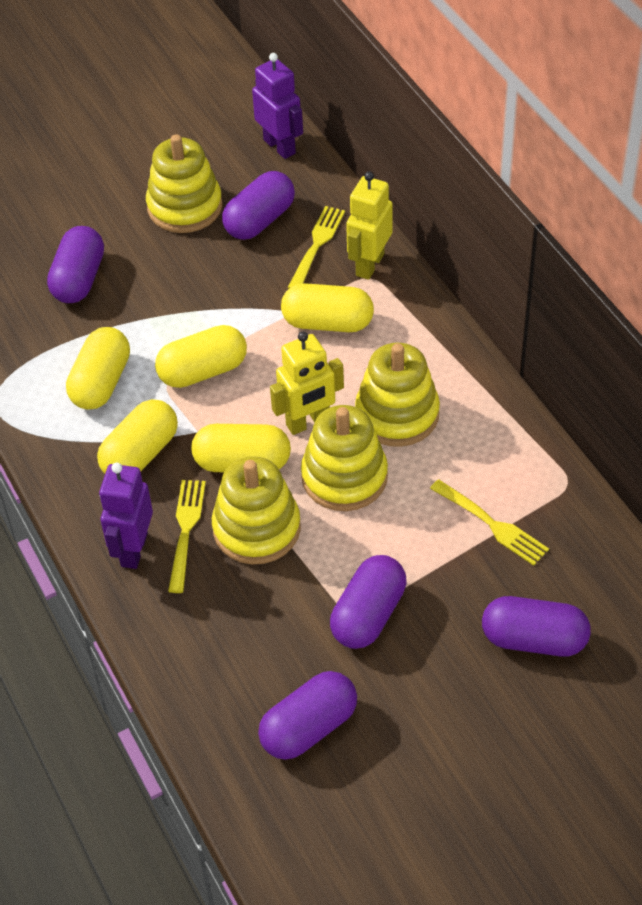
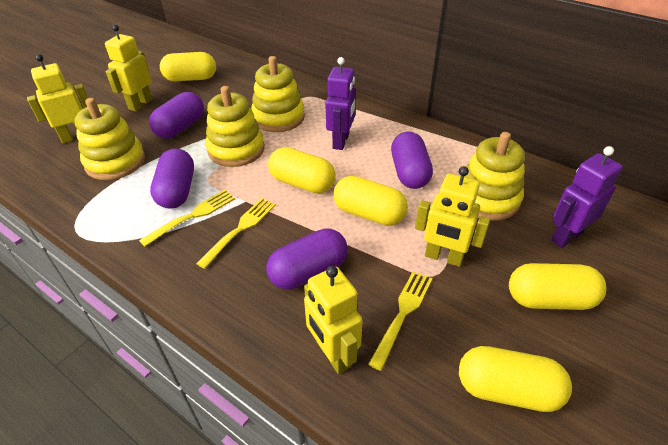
purple capsule: 5 -> 4
yellow robot: 2 -> 4

